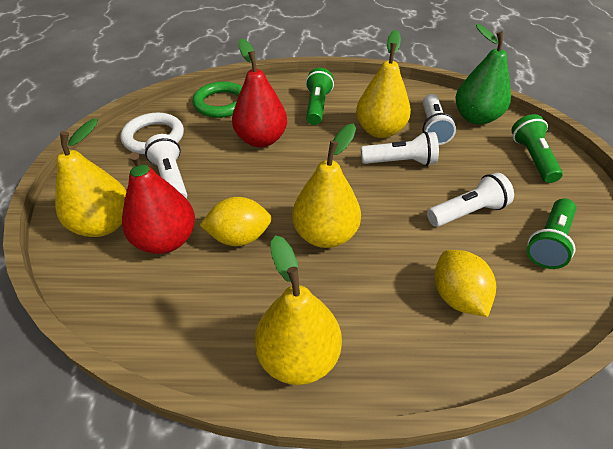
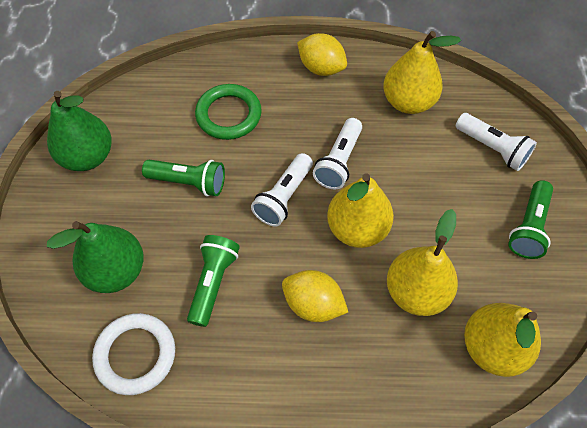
green pear: 1 -> 2
red pear: 2 -> 0
white flashlight: 4 -> 3

